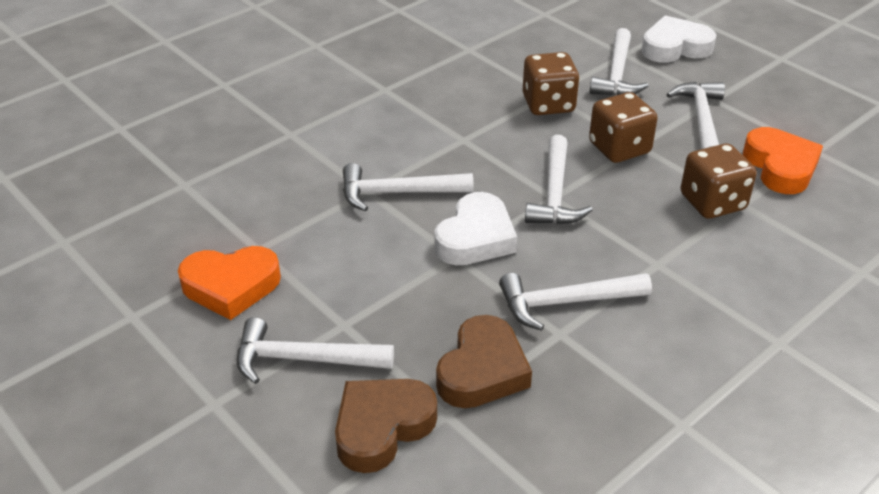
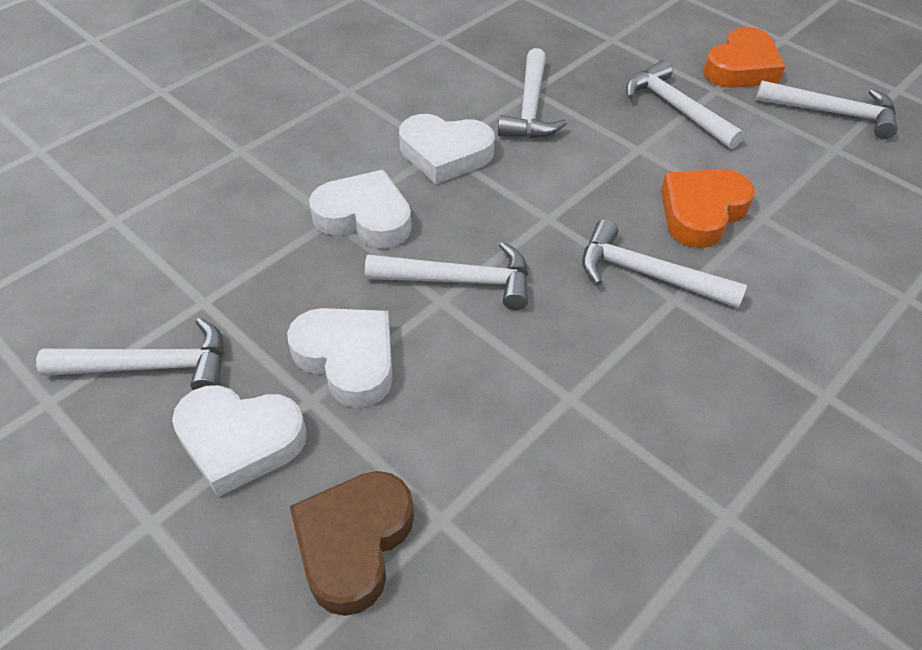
brown dice: 3 -> 0
brown heart: 2 -> 1
white heart: 2 -> 4

